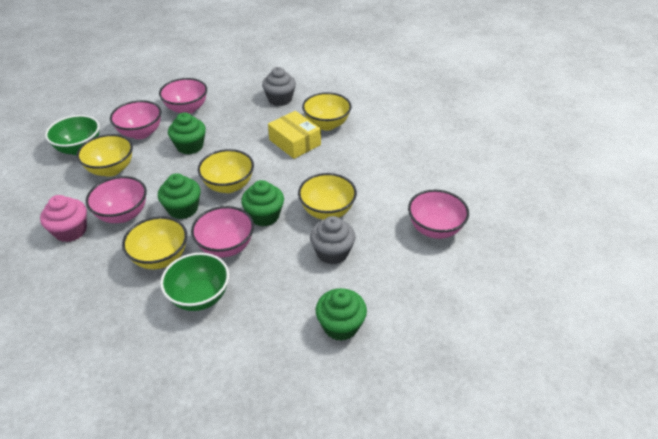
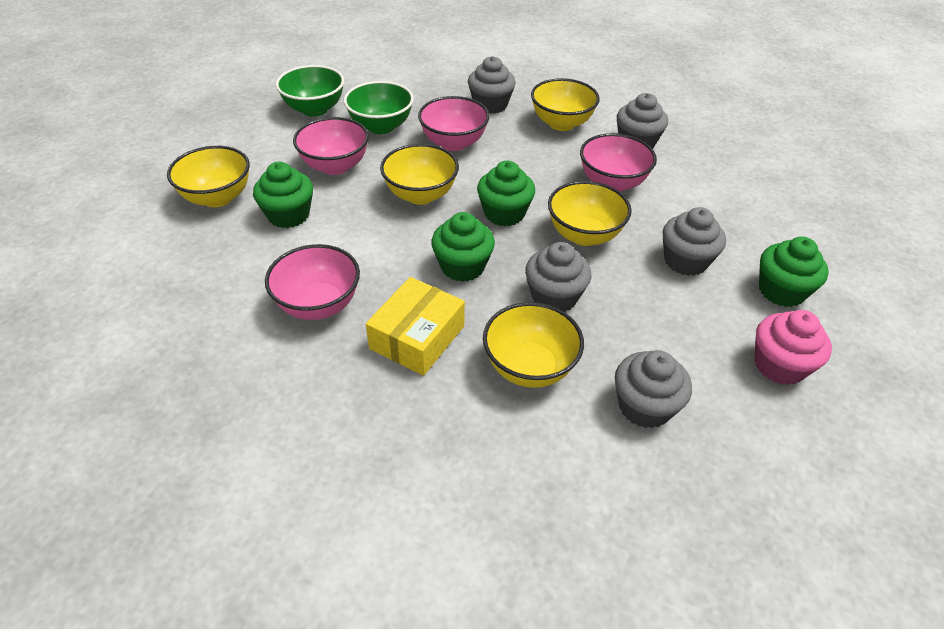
grey cupcake: 2 -> 5
pink bowl: 5 -> 4

